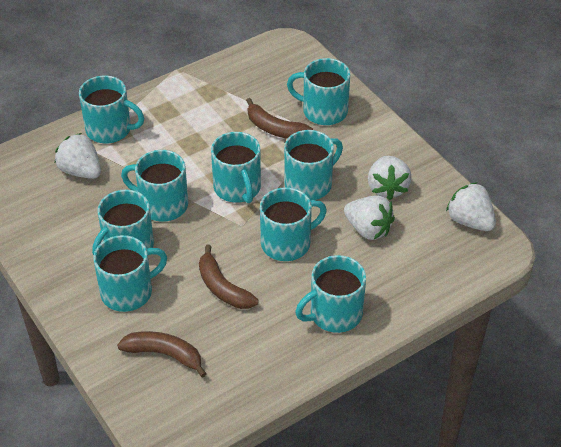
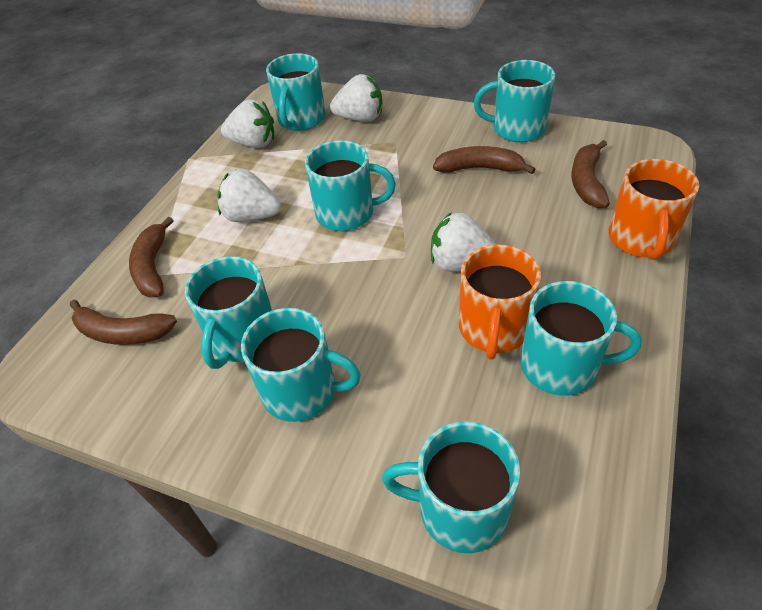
brown banana: 3 -> 4
orange mug: 0 -> 2
turquoise mug: 9 -> 7

